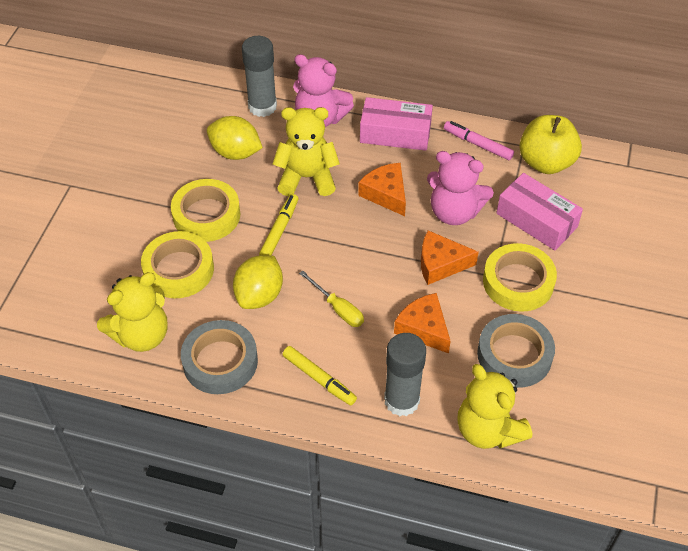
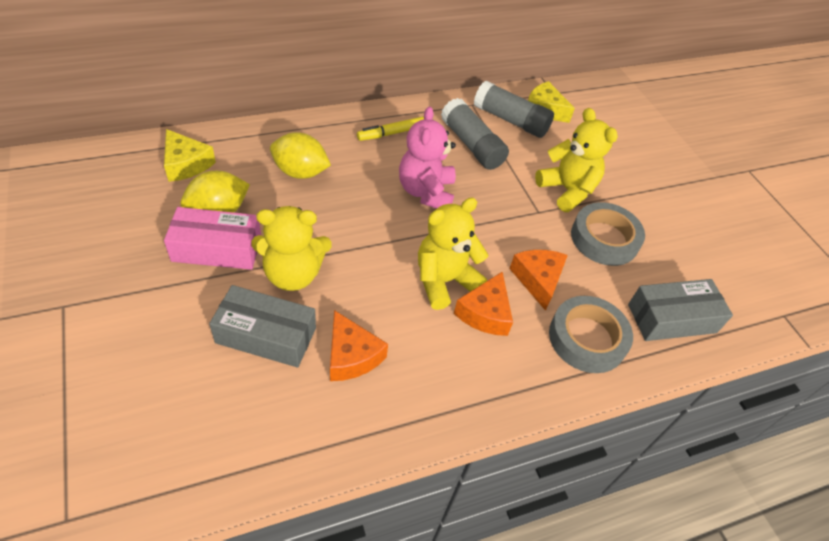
grey box: 0 -> 2
pink box: 2 -> 1
pink marker: 1 -> 0
pink teddy bear: 2 -> 1
yellow apple: 1 -> 0
yellow cheese: 0 -> 2
yellow marker: 2 -> 1
yellow screwdriver: 1 -> 0
yellow tape: 3 -> 0

